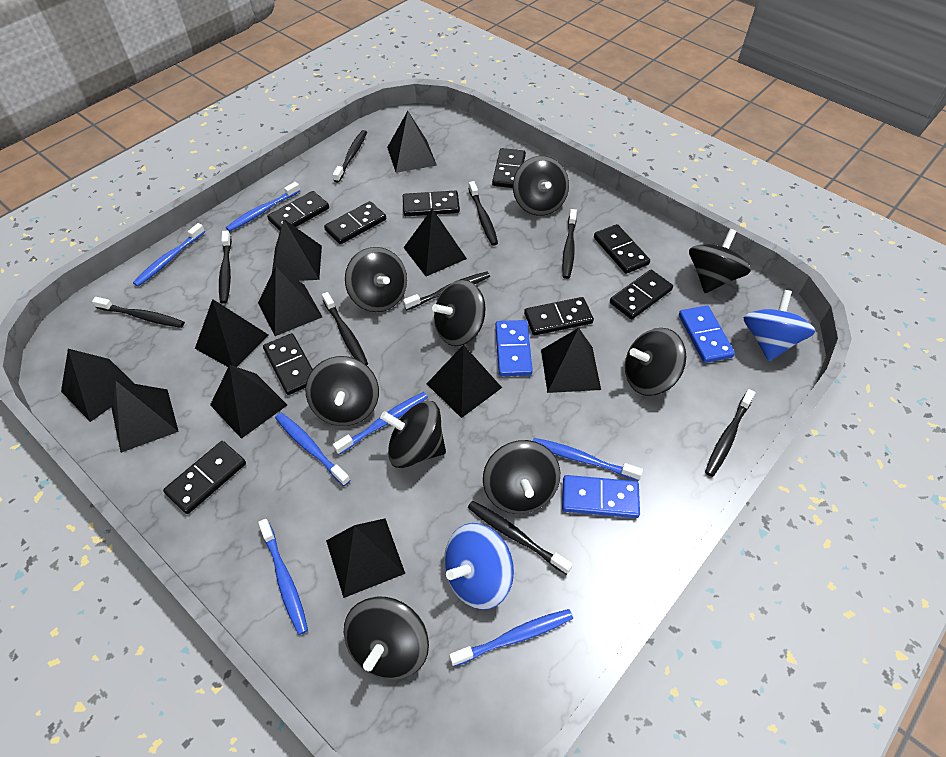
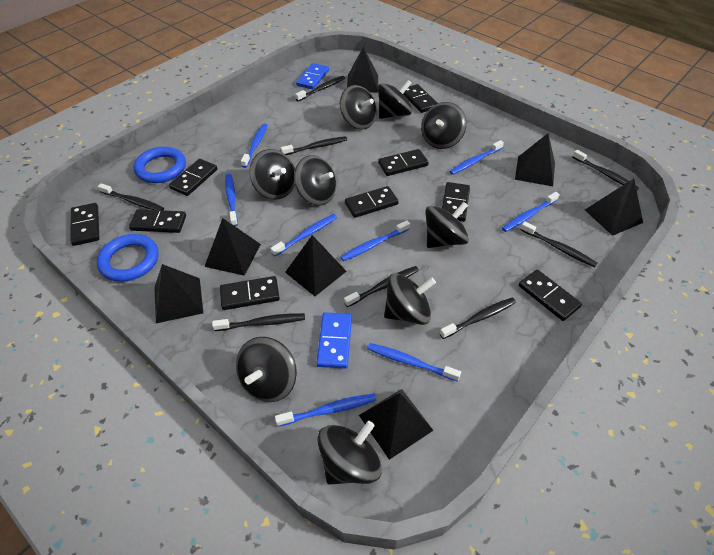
black pyramid: 11 -> 7
black toothbrush: 9 -> 8
blue domino: 3 -> 2
blue ring: 0 -> 2
blue spinning top: 2 -> 0
blue toothbrush: 7 -> 8

